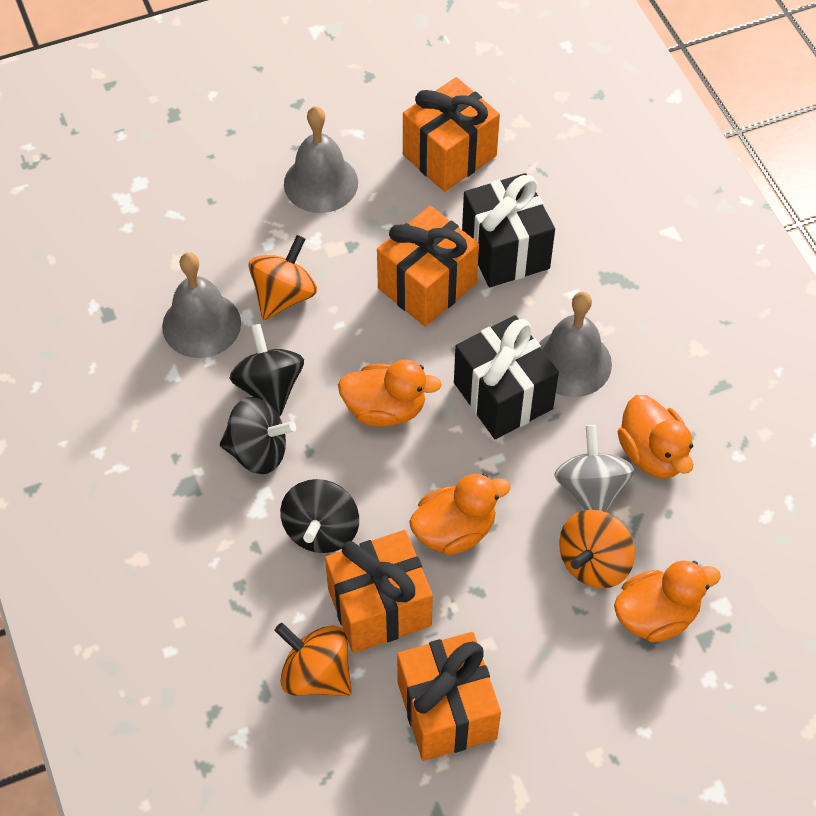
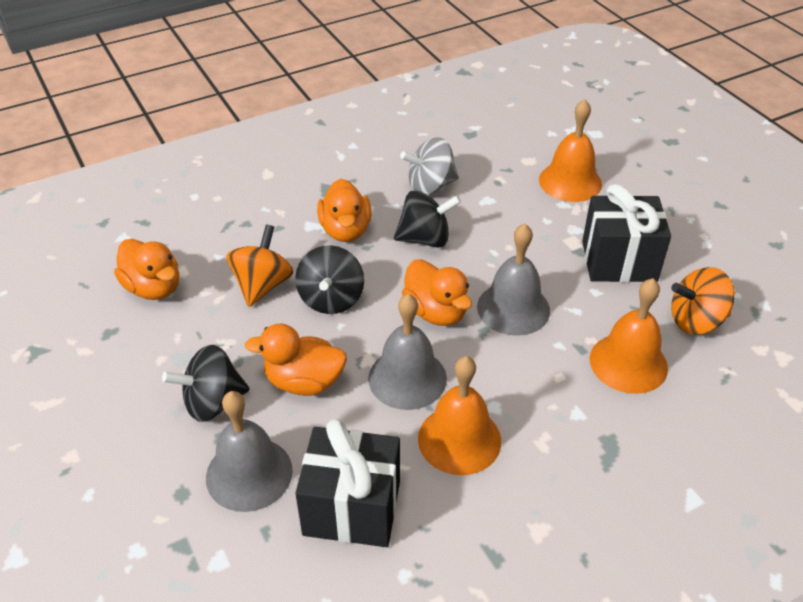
orange bell: 0 -> 3
orange gift: 4 -> 0
orange spinning top: 3 -> 2

